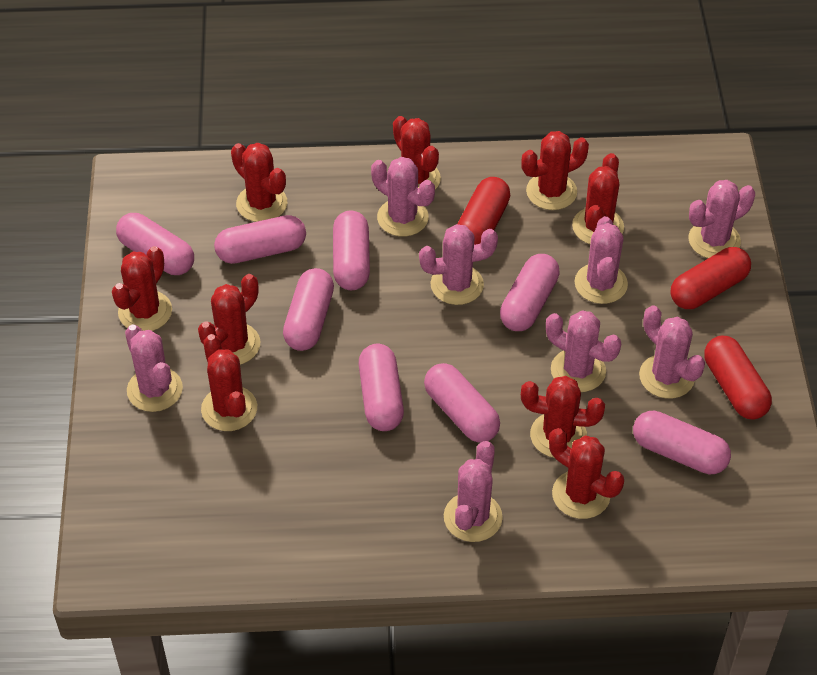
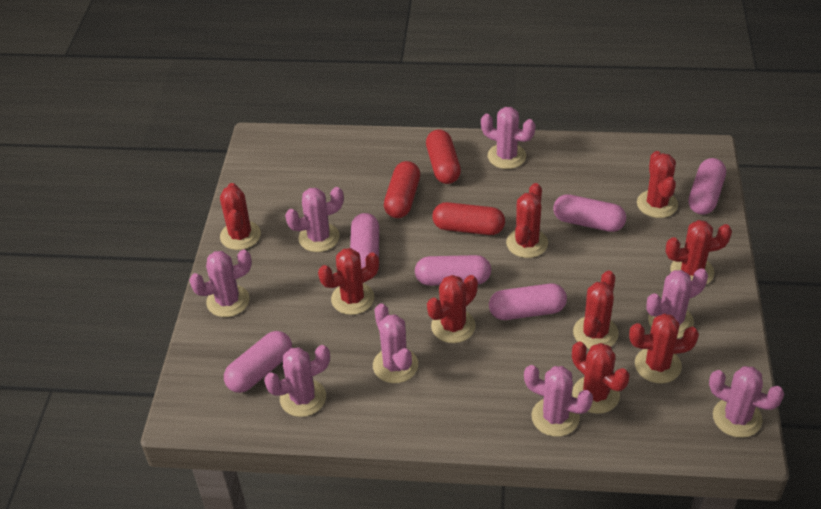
pink capsule: 8 -> 6

